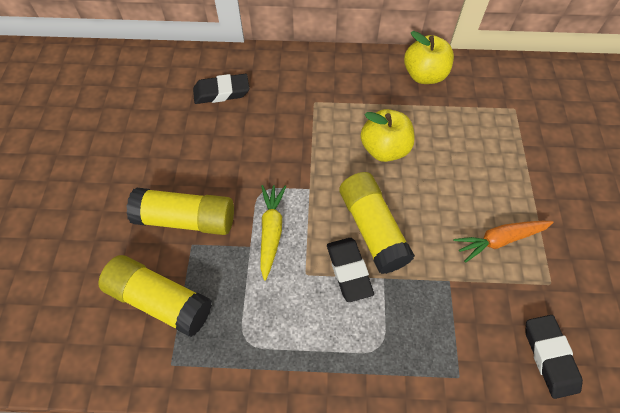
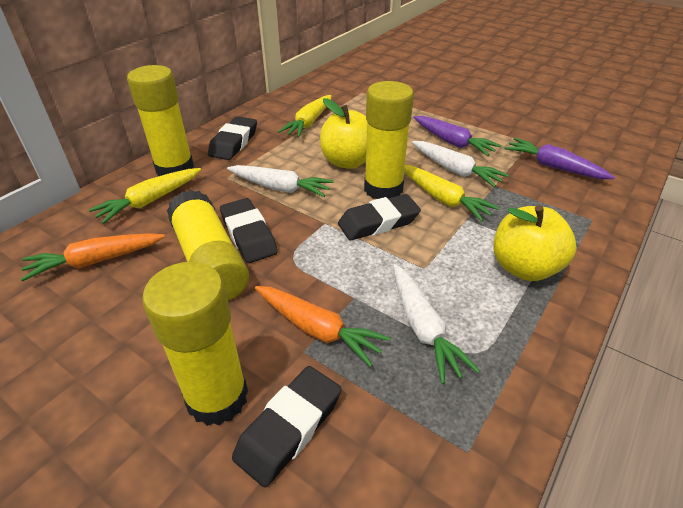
black eraser: 3 -> 4
orange carrot: 1 -> 2
purple carrot: 0 -> 2
white carrot: 0 -> 3
yellow carrot: 1 -> 3
yellow glue stick: 3 -> 4

